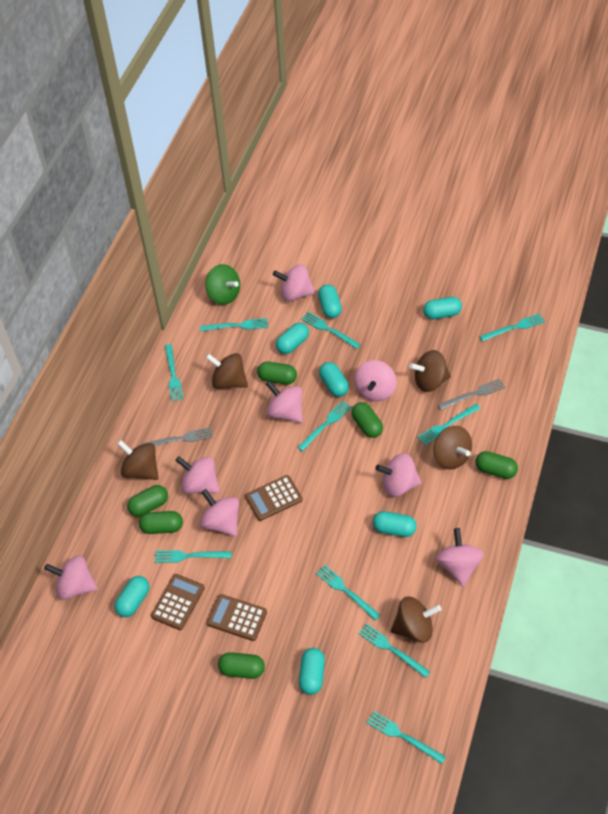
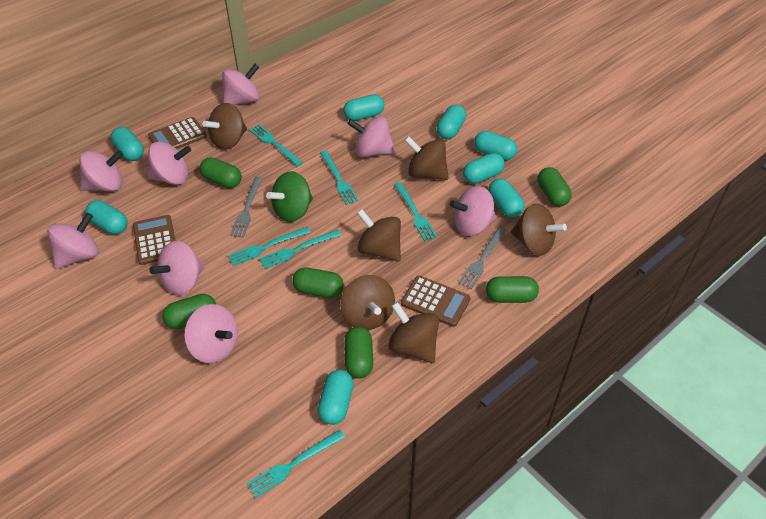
brown spinning top: 5 -> 6
turquoise capsule: 7 -> 8
turquoise fork: 10 -> 6

